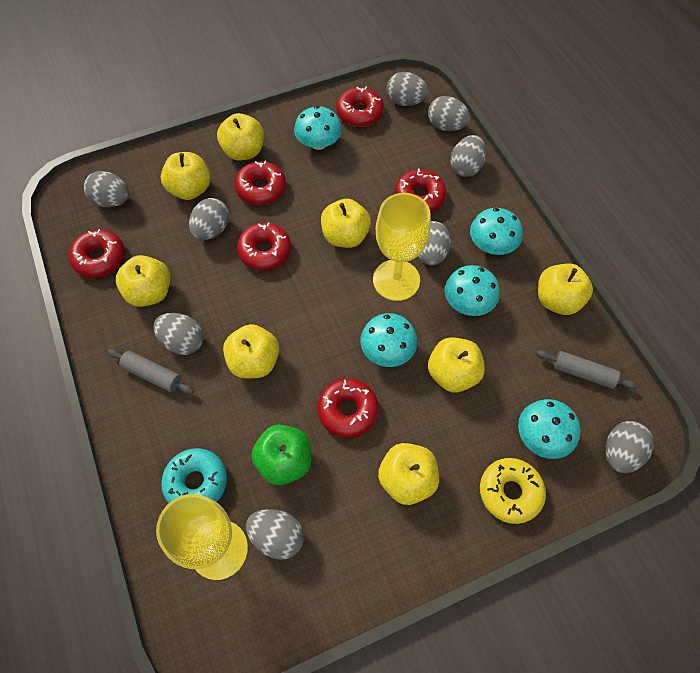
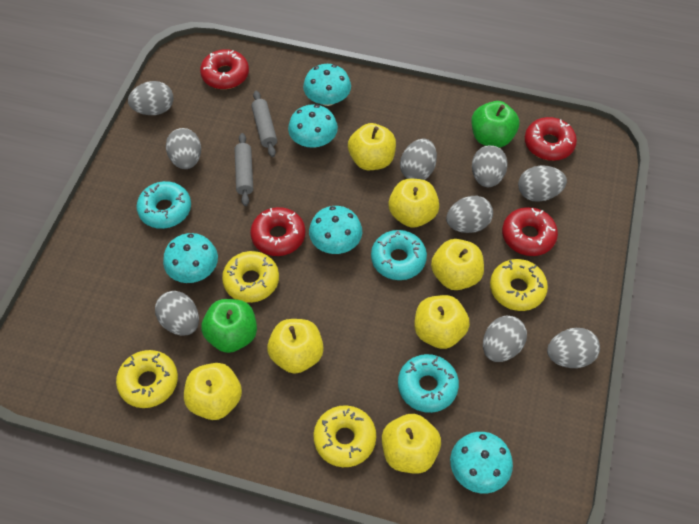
green apple: 1 -> 2
red donut: 6 -> 4
turquoise donut: 1 -> 3
yellow apple: 8 -> 7
yellow donut: 1 -> 4
yellow goblet: 2 -> 0

